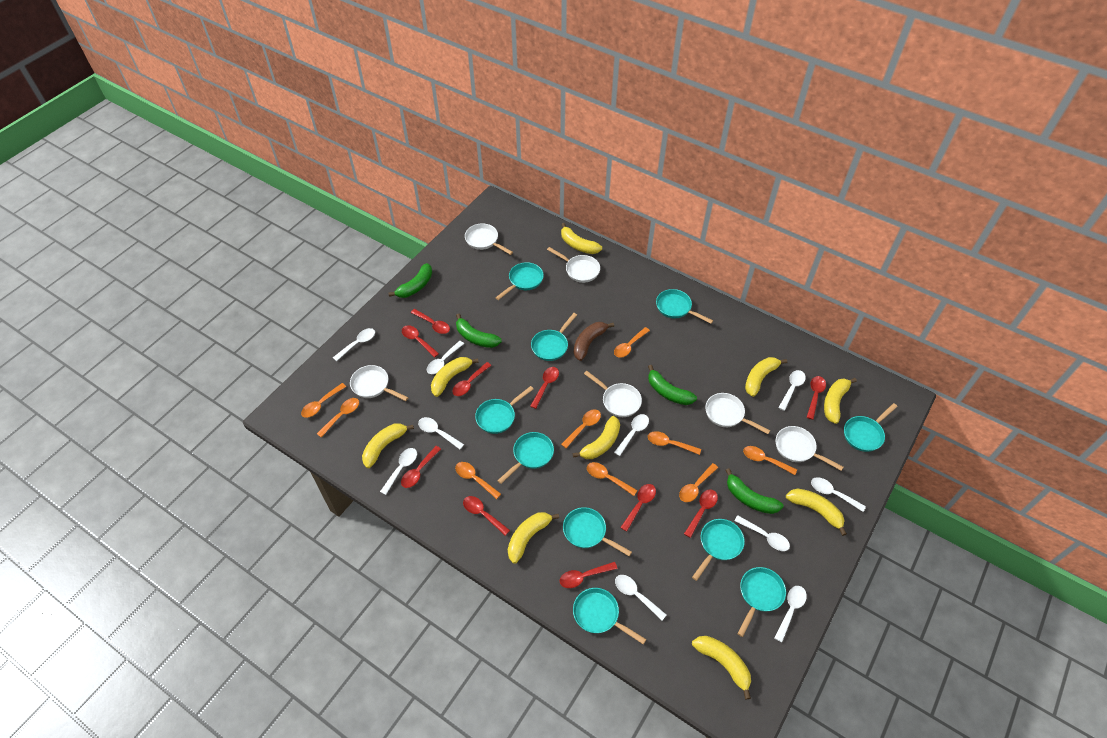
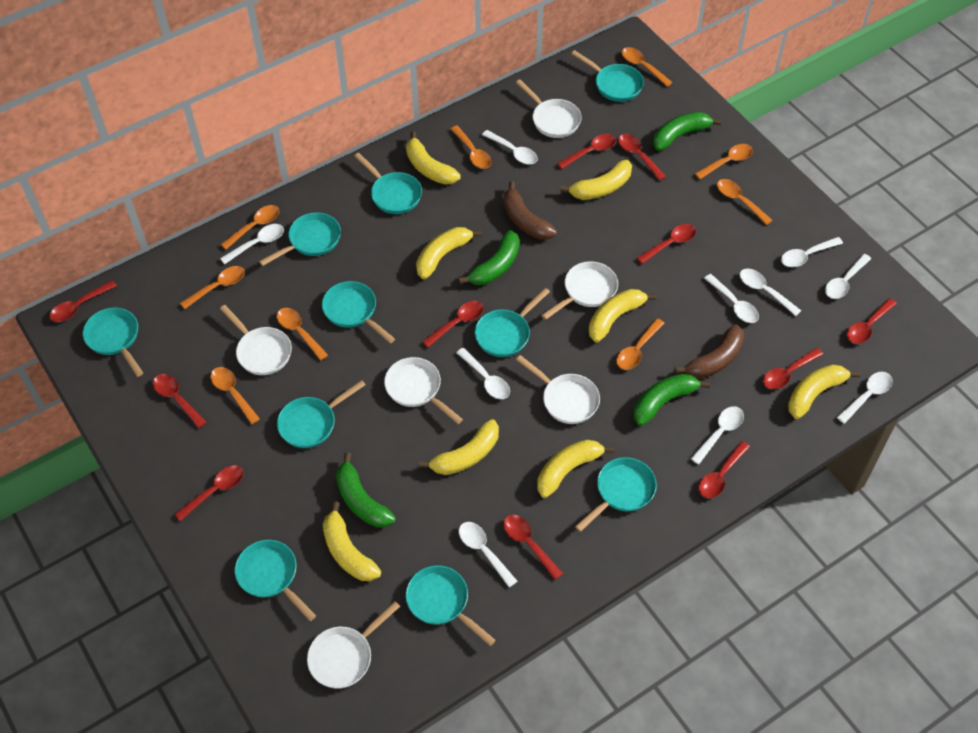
brown banana: 1 -> 2
red spoon: 10 -> 11
yellow banana: 9 -> 8

